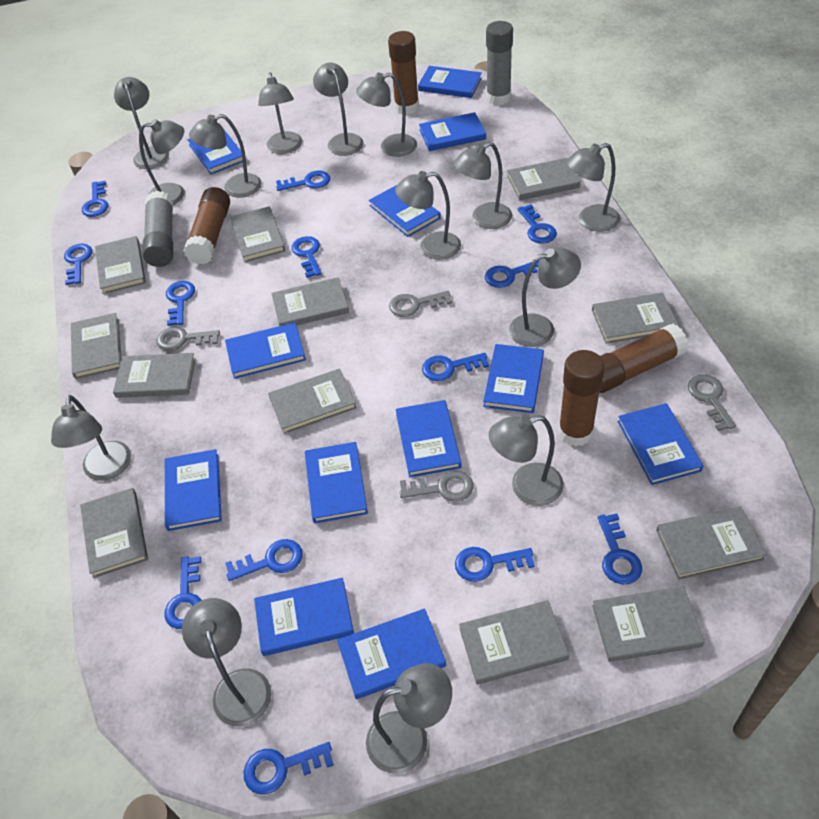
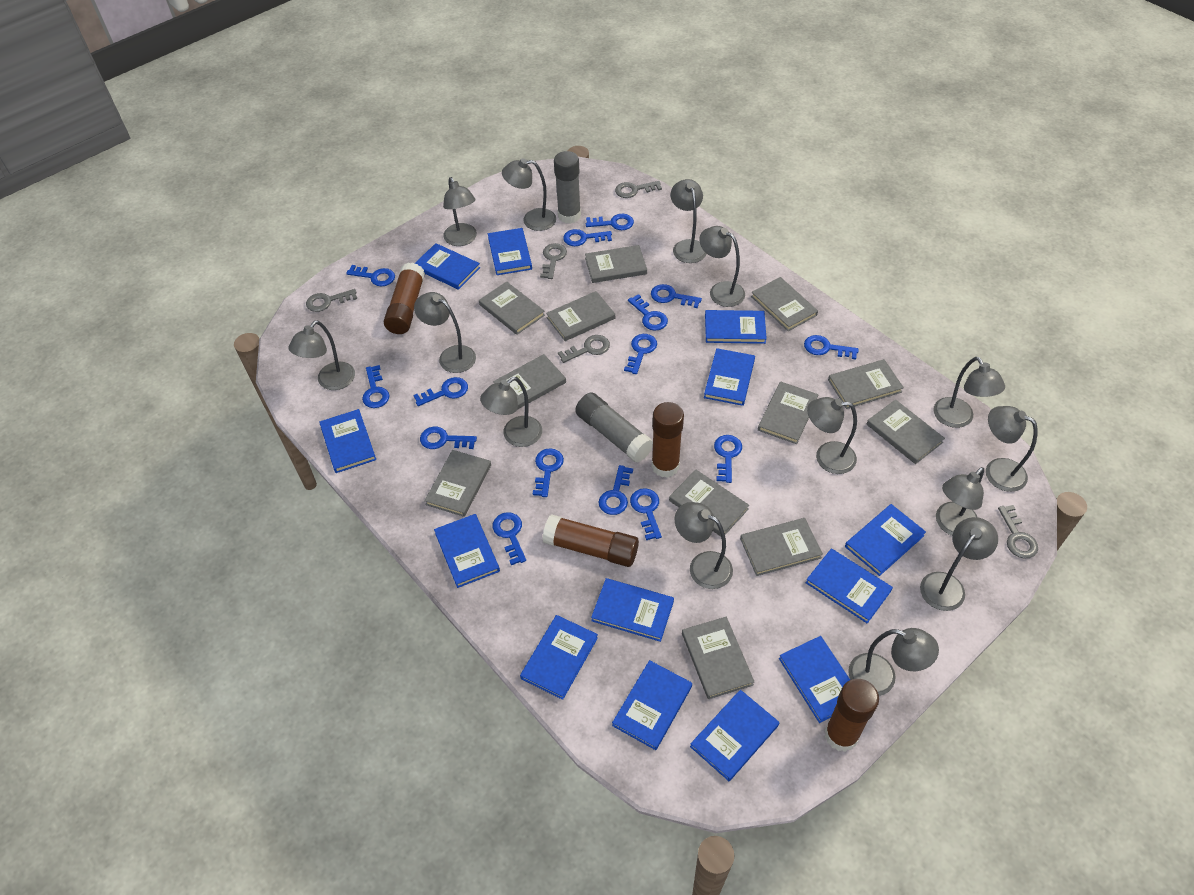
blue book: 12 -> 13
blue key: 13 -> 15
grey key: 4 -> 5

